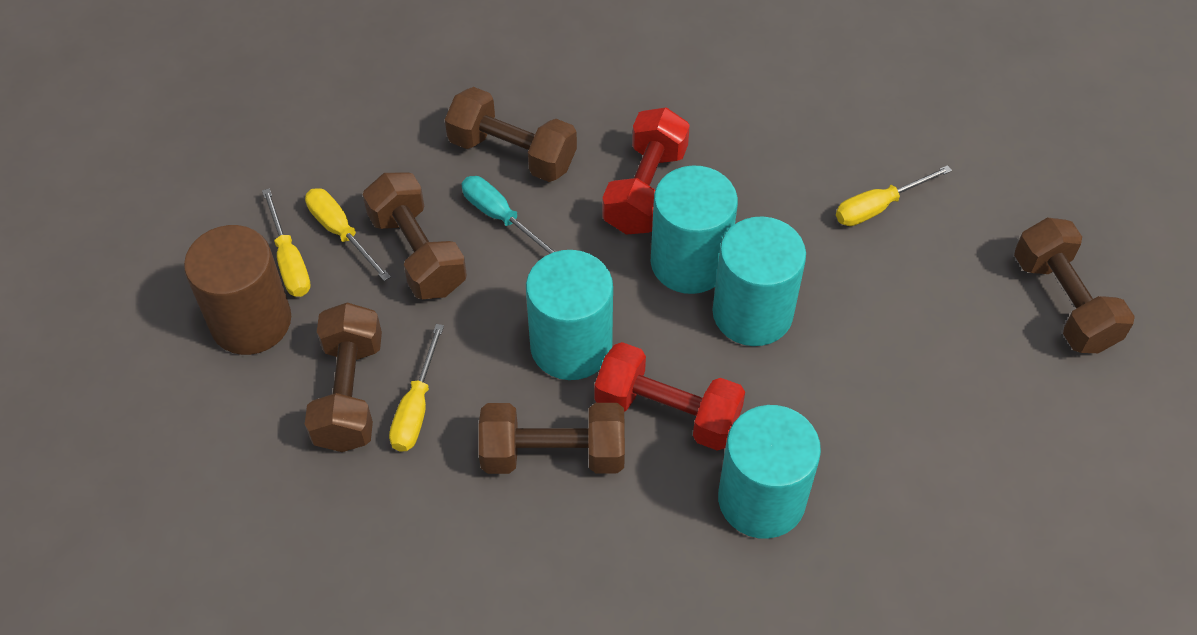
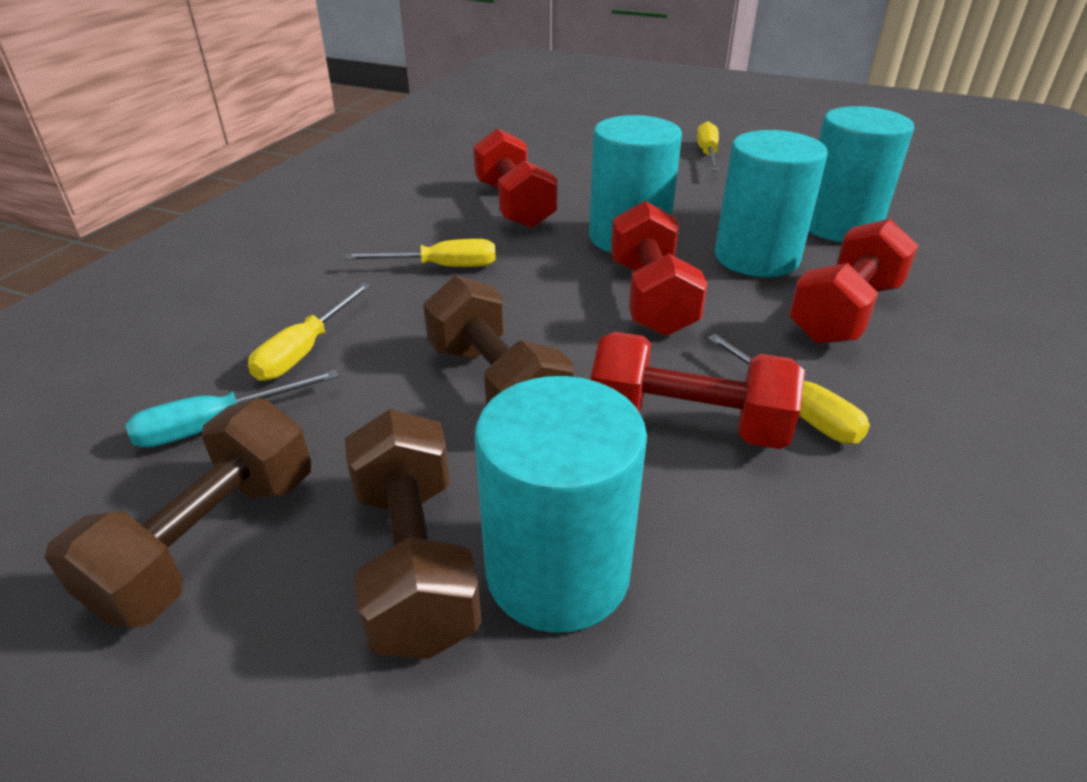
brown cylinder: 1 -> 0
brown dumbbell: 5 -> 3
red dumbbell: 2 -> 4

